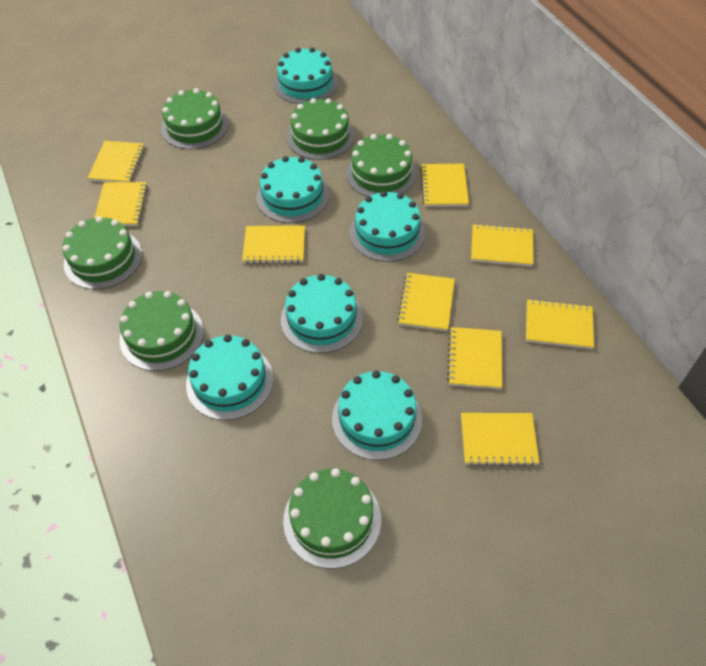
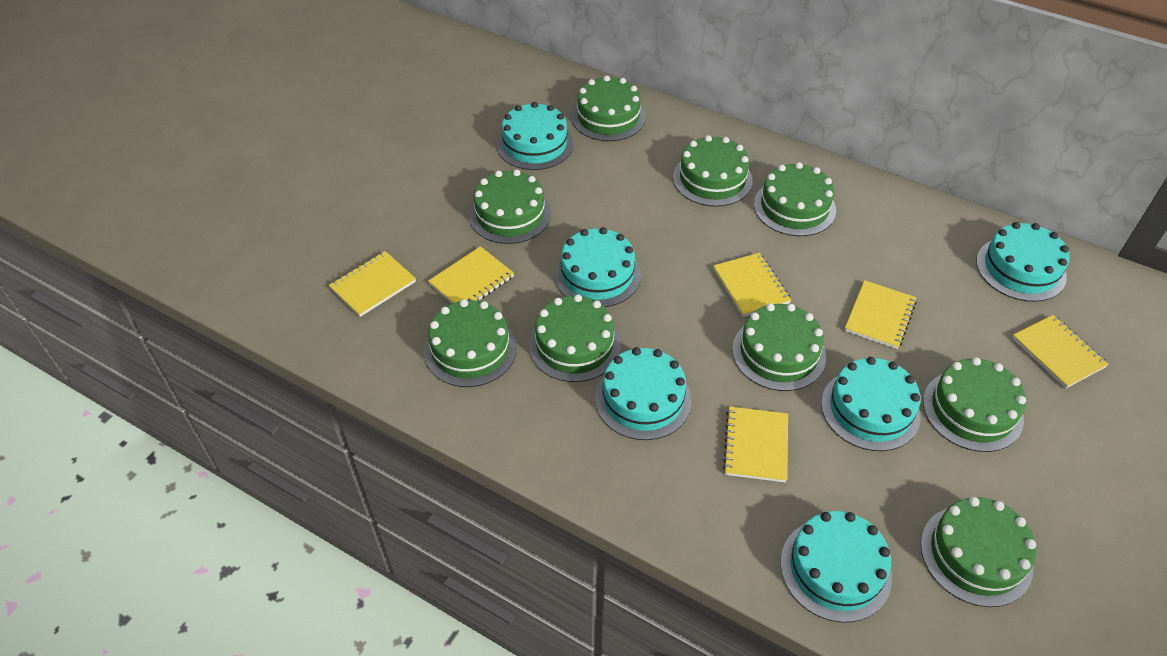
green cake: 6 -> 9
yellow notebook: 9 -> 6

